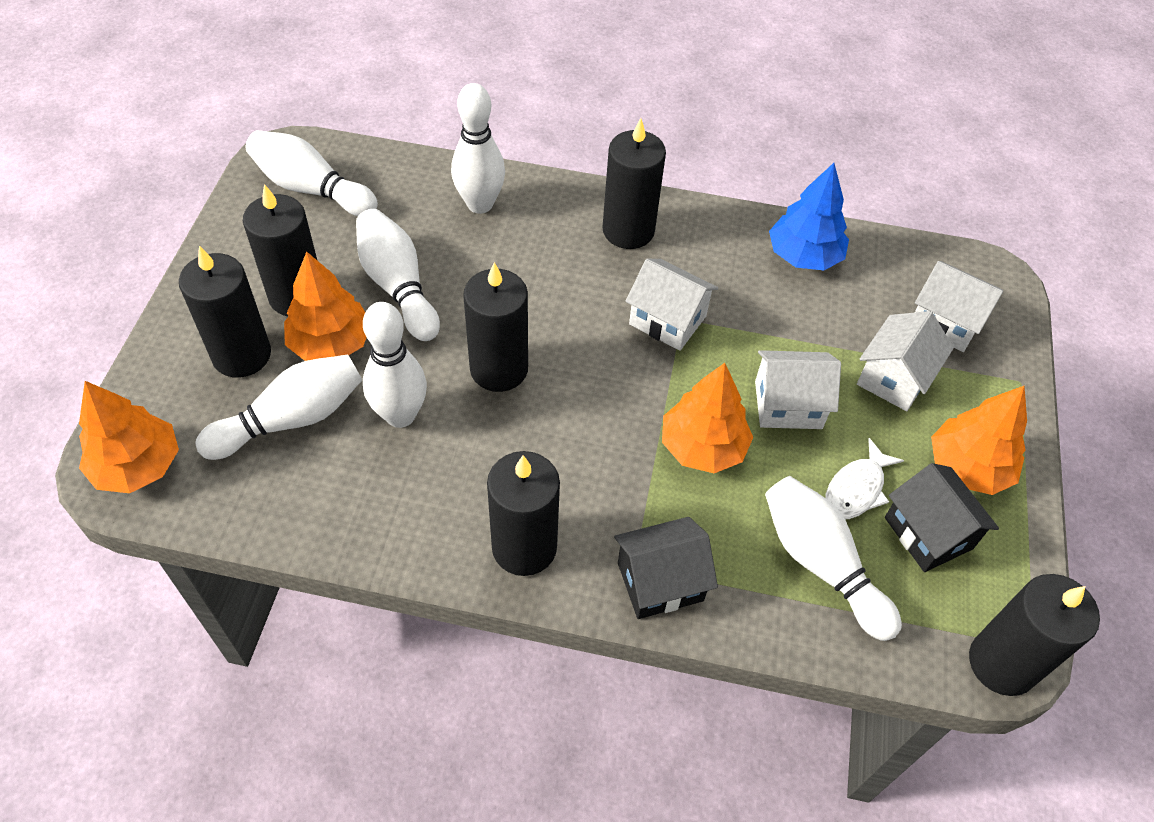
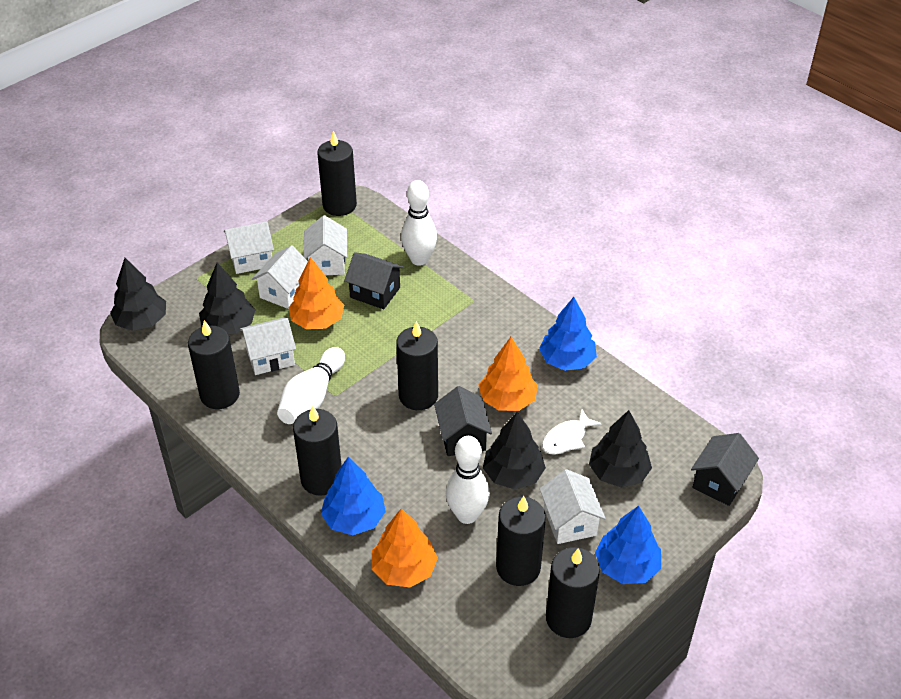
black house: 2 -> 3
black tree: 0 -> 4
blue tree: 1 -> 3
orange tree: 4 -> 3
white bowling pin: 6 -> 3
white house: 4 -> 5

